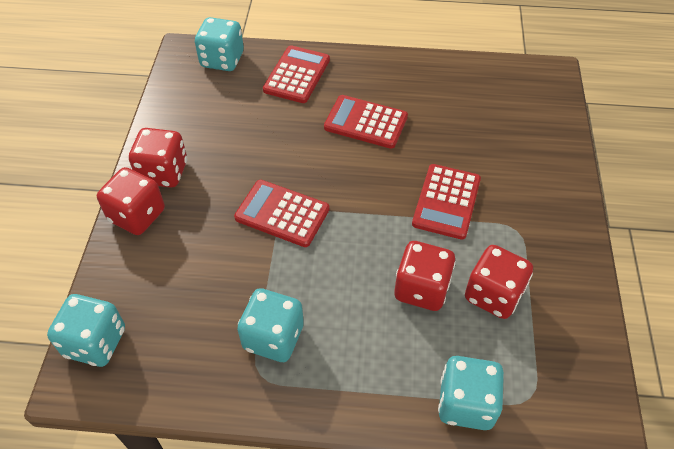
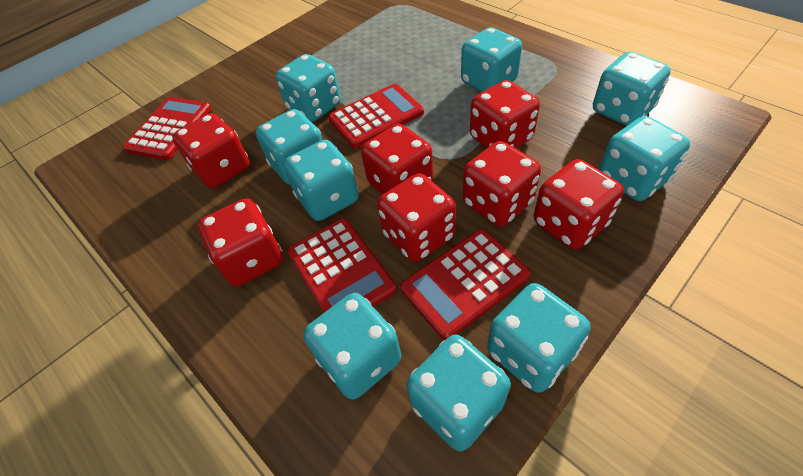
red dice: 4 -> 7
turquoise dice: 4 -> 9

